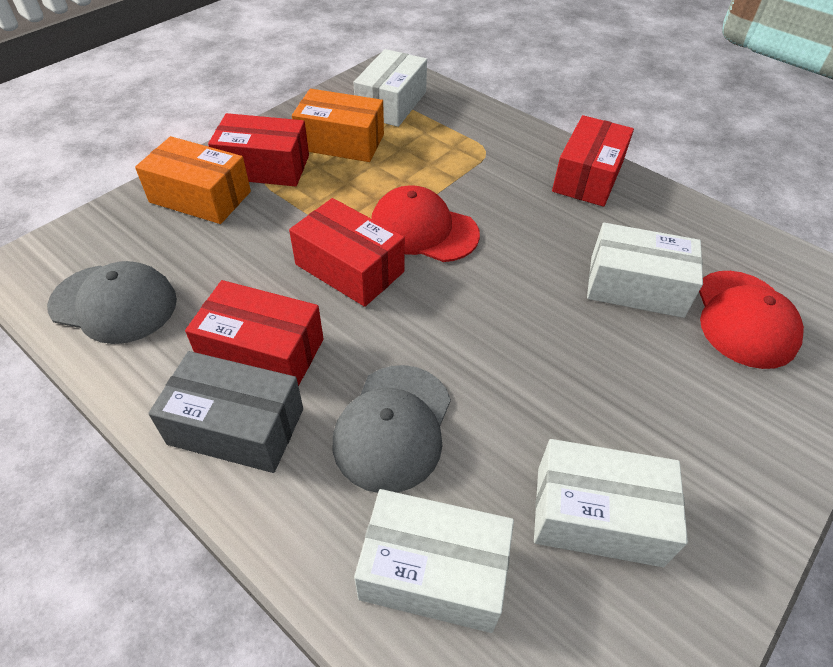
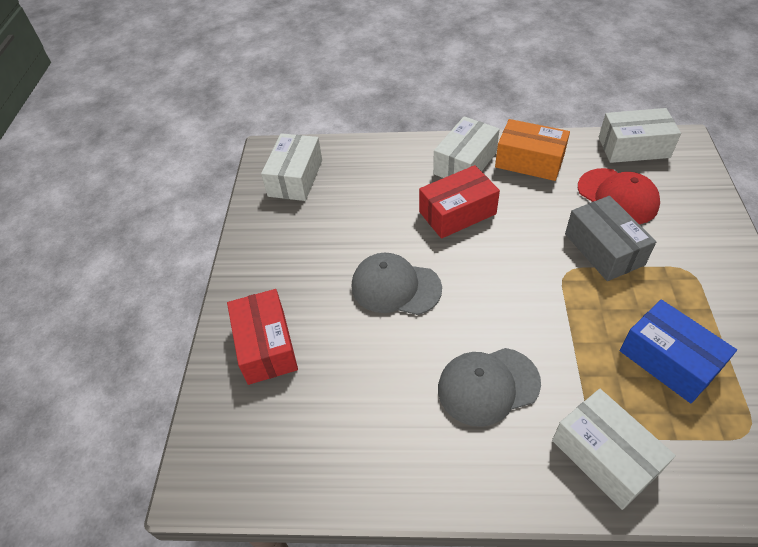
blue box: 0 -> 1
orange box: 2 -> 1
red box: 4 -> 2
red cap: 2 -> 1

